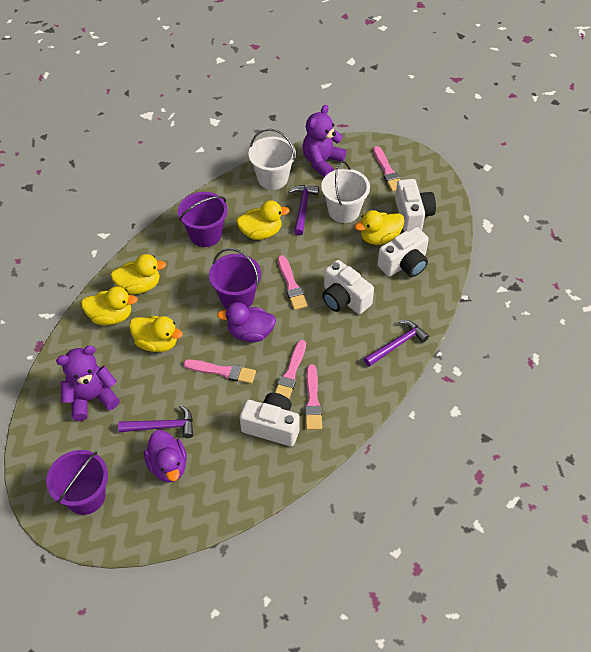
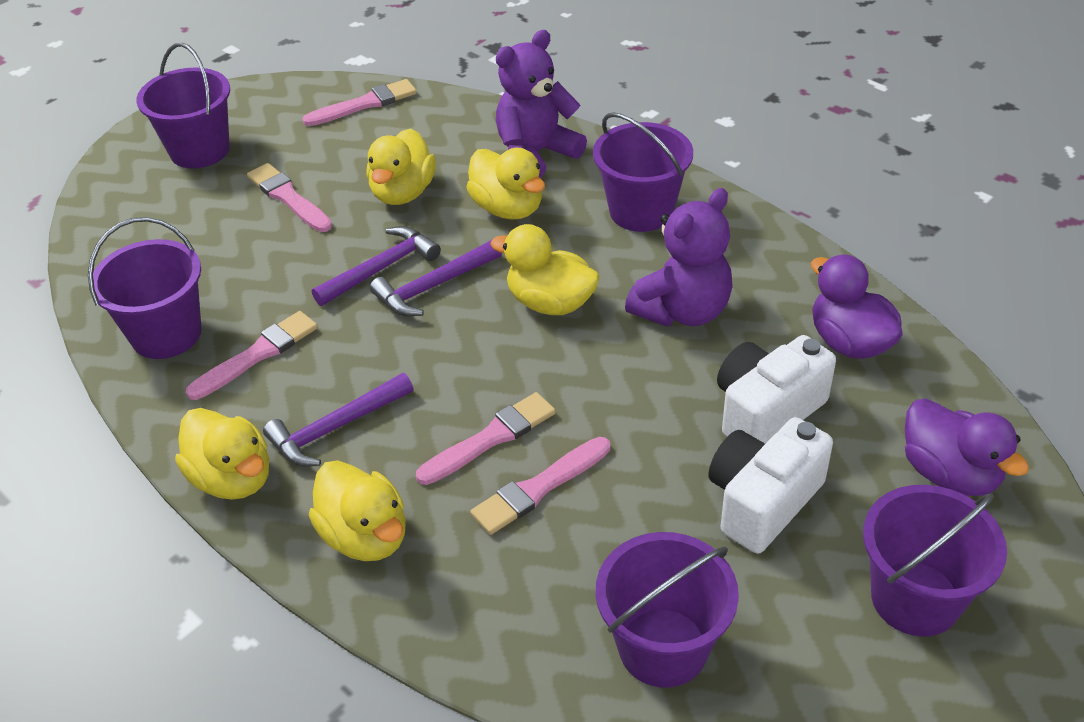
purple bucket: 3 -> 5
white bucket: 2 -> 0
white camera: 4 -> 2

